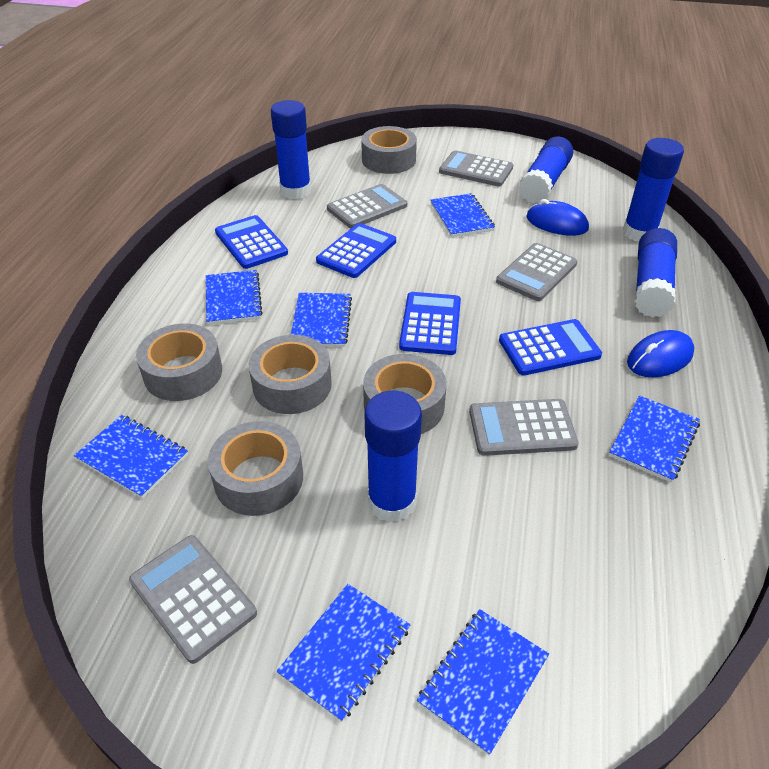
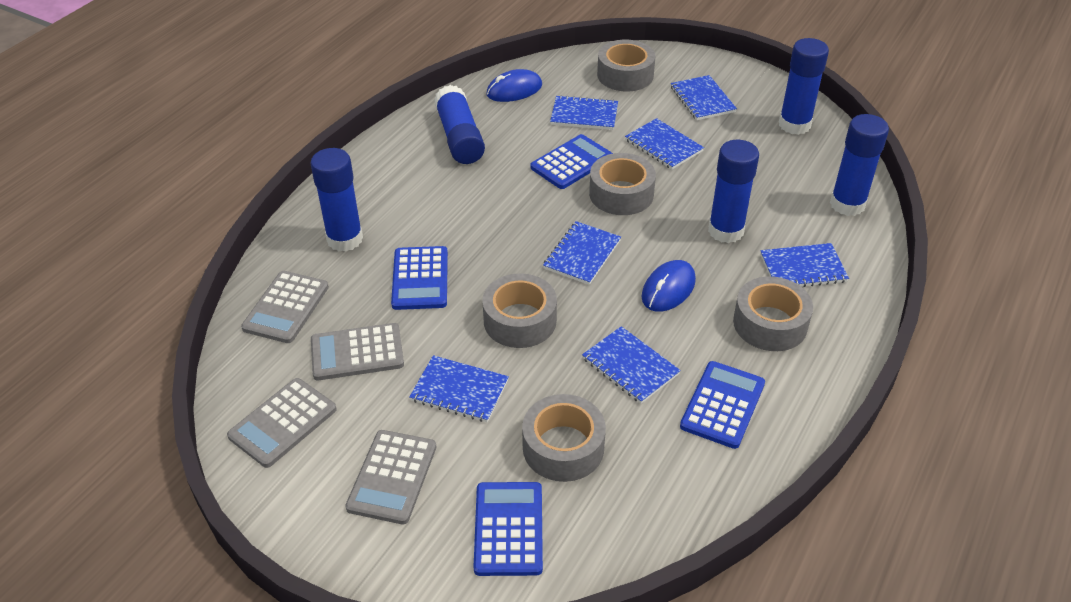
grey calculator: 5 -> 4

